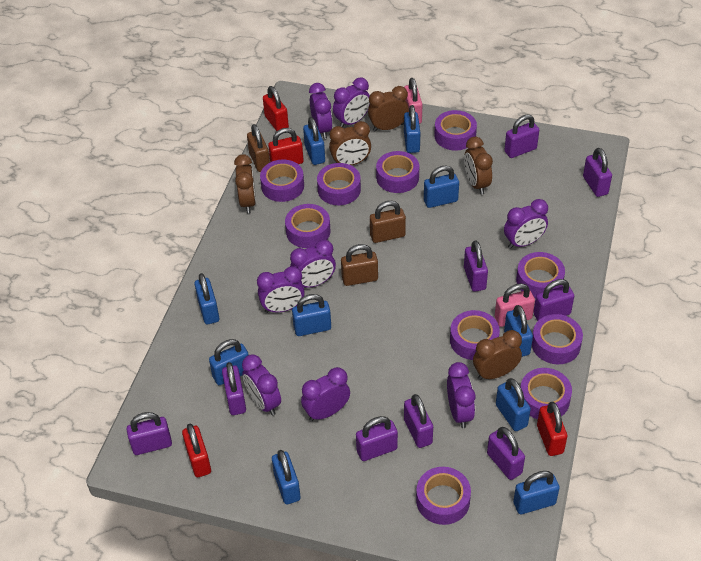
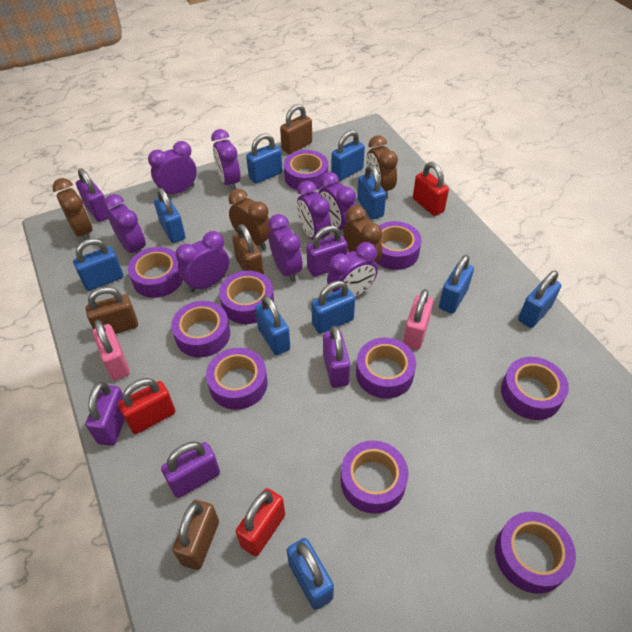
brown clock: 5 -> 4
brown padlock: 3 -> 4
purple padlock: 9 -> 5
red padlock: 4 -> 3

